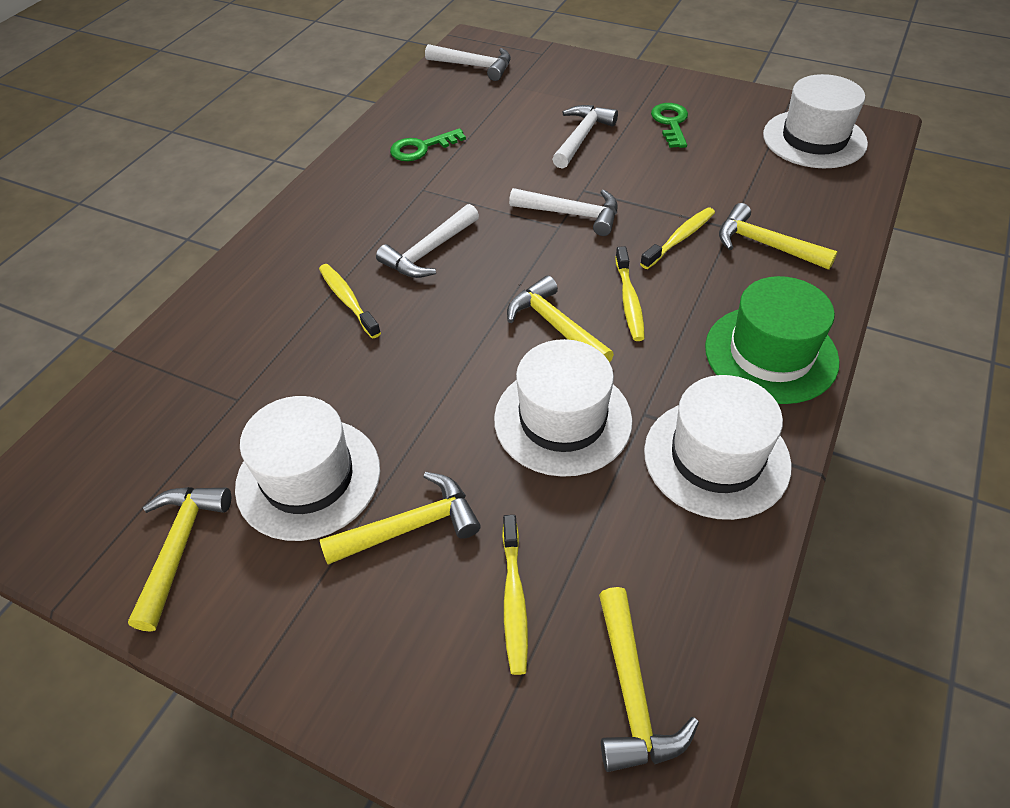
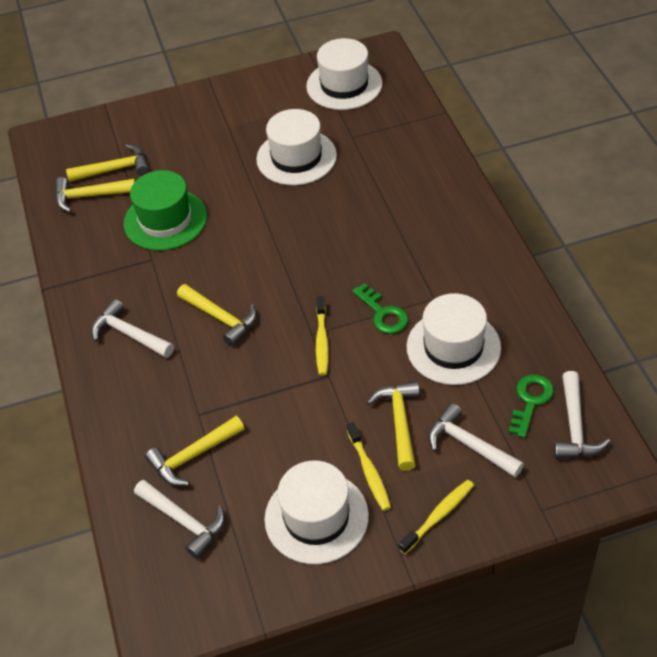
yellow toothbrush: 4 -> 3

